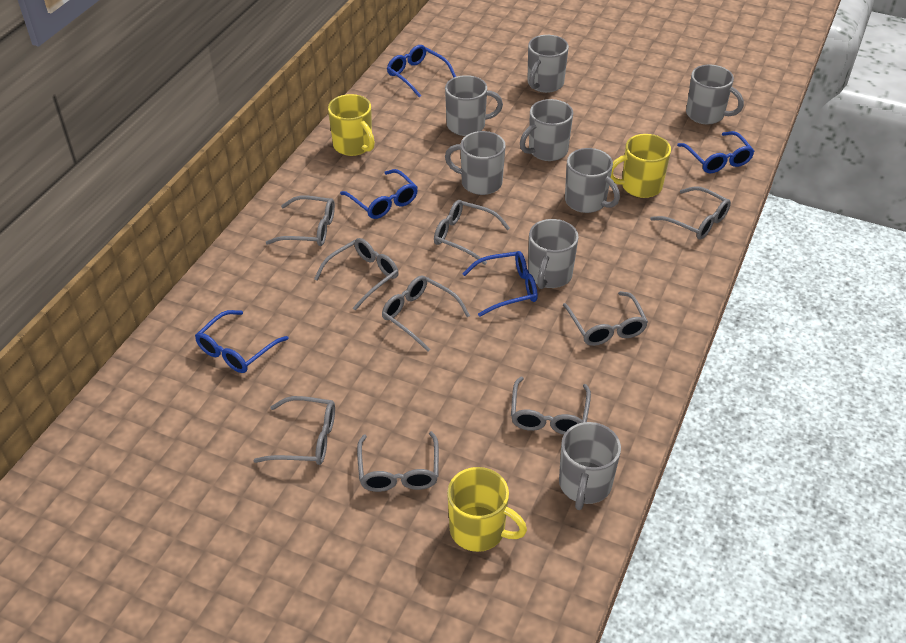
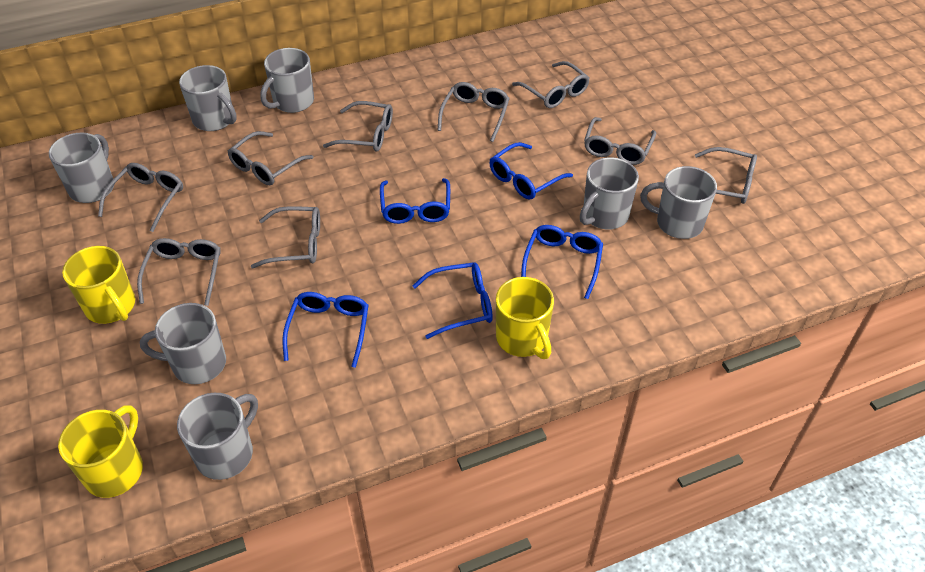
grey mug: 8 -> 7

